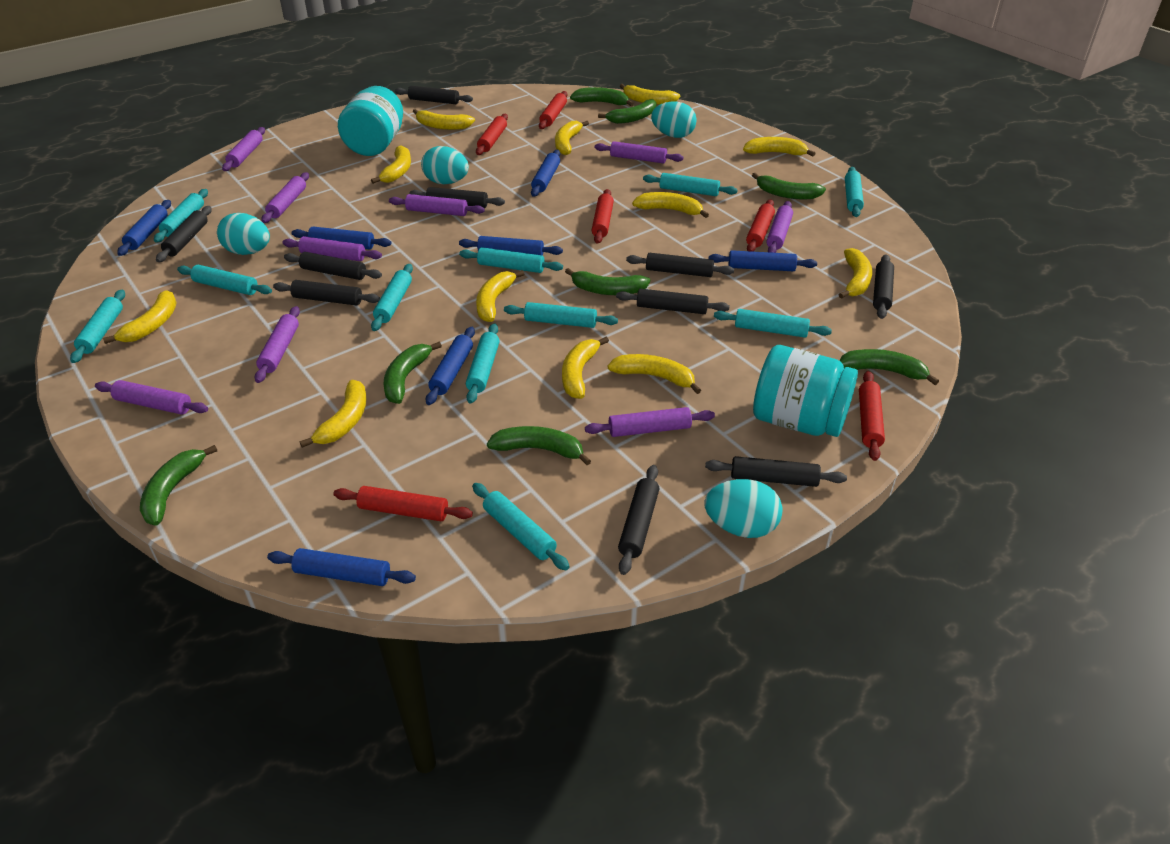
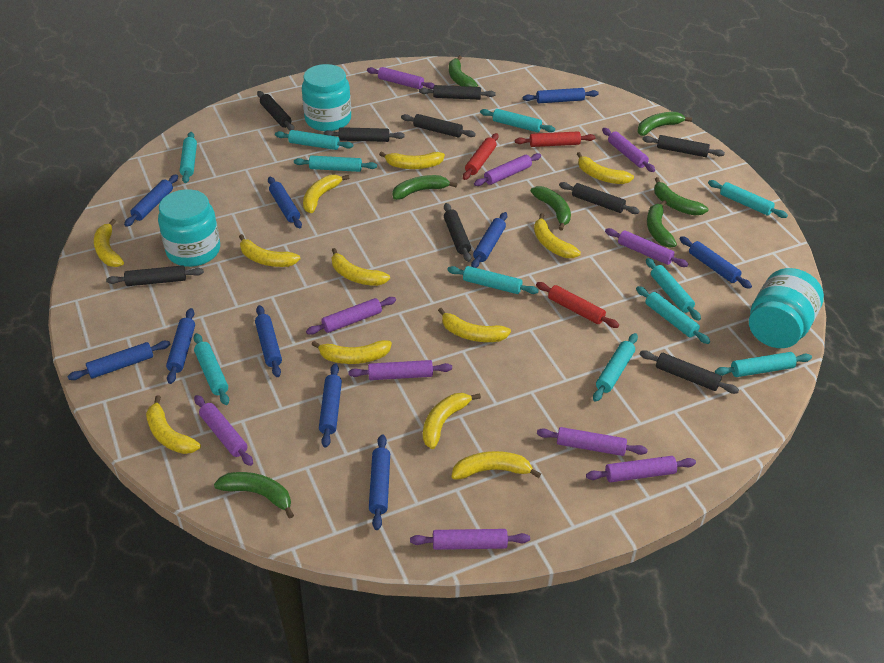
black rolling pin: 10 -> 9
blue rolling pin: 7 -> 10
green banana: 8 -> 7
purple rolling pin: 9 -> 10
red rolling pin: 6 -> 3
turquoise egg: 4 -> 0
turquoise jar: 2 -> 3

